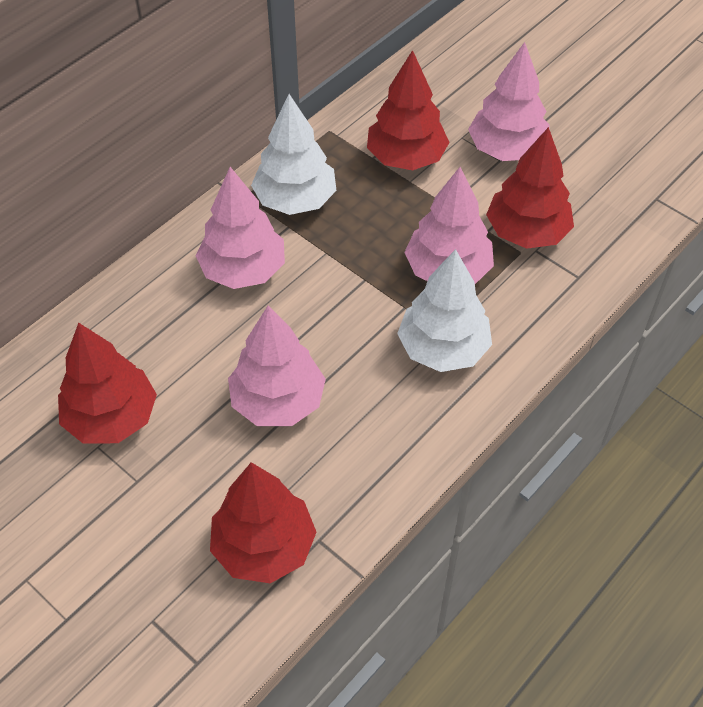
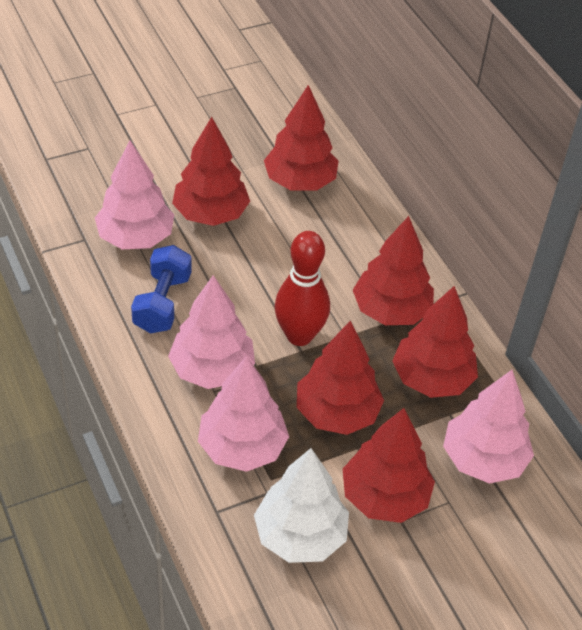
blue dumbbell: 0 -> 1
red bowling pin: 0 -> 1
red tree: 4 -> 6
white tree: 2 -> 1

